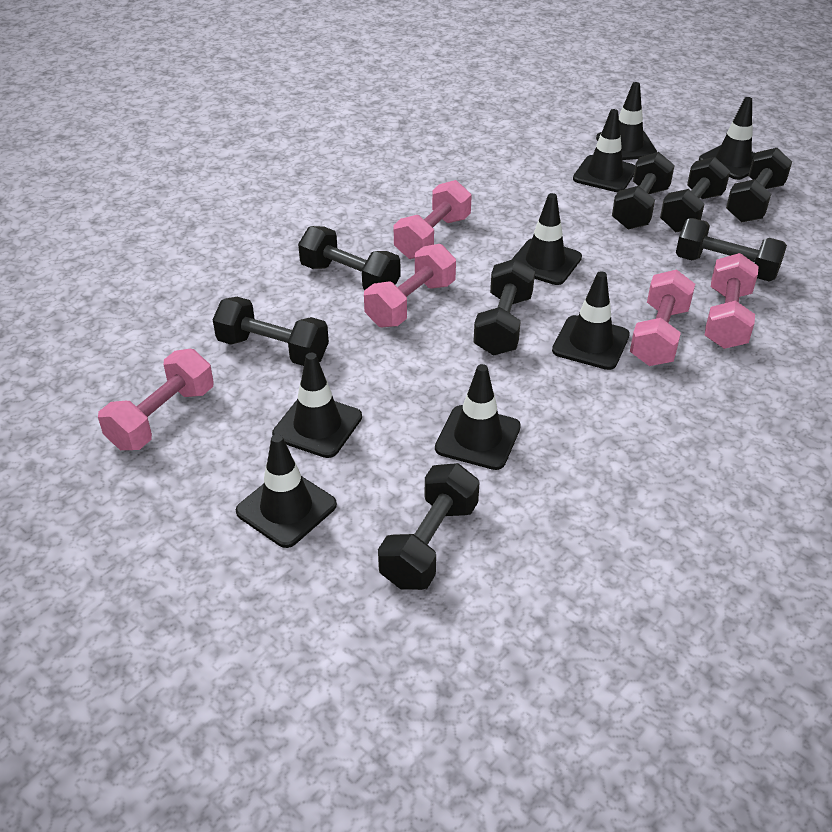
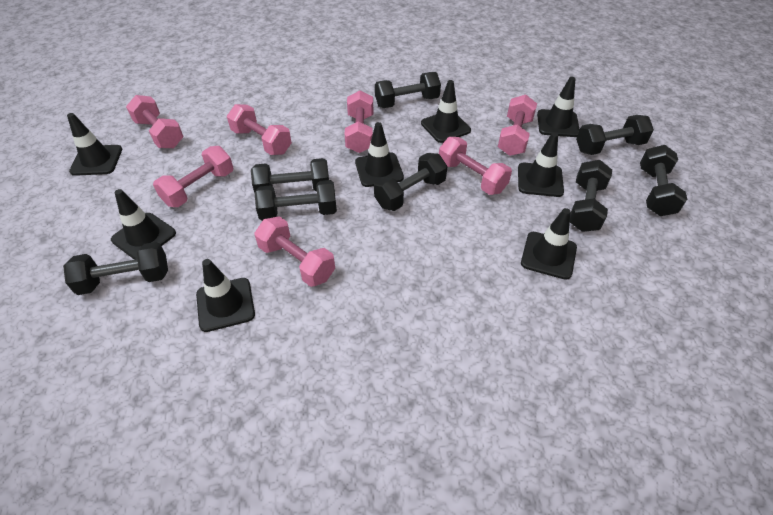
pink dumbbell: 5 -> 7

